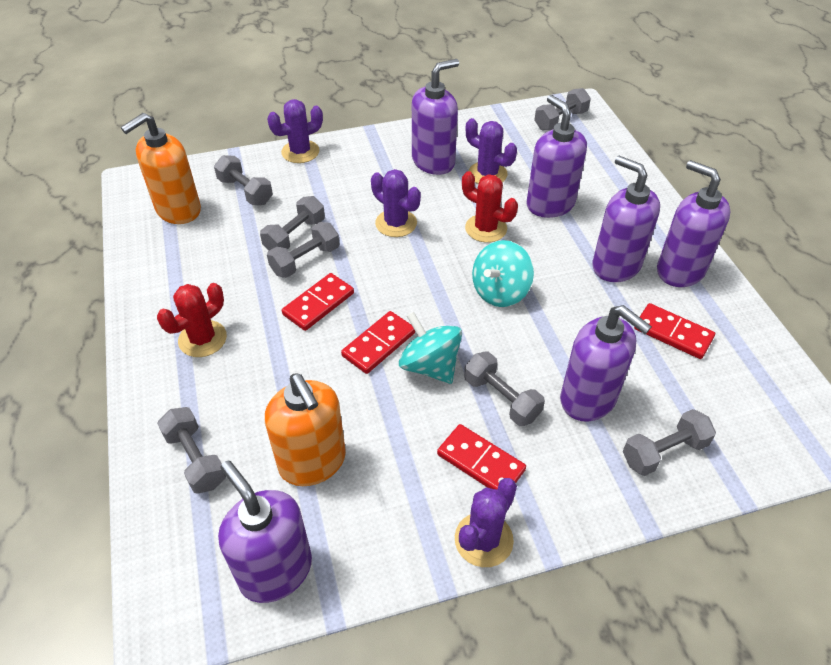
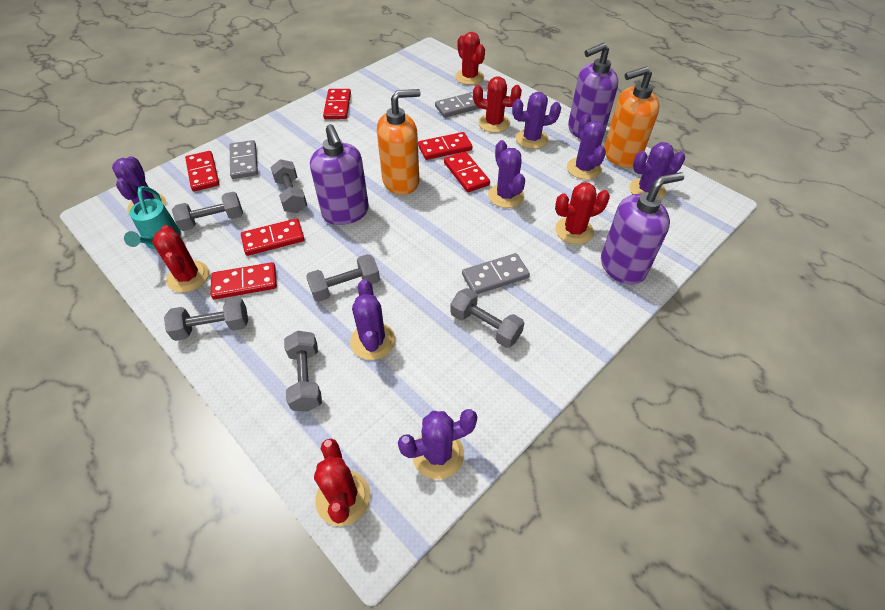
grey domino: 0 -> 3
grey dumbbell: 7 -> 6
purple cactus: 4 -> 7
purple soap dispenser: 6 -> 3
red cactus: 2 -> 5
red domino: 4 -> 6
turquoise spinning top: 2 -> 0
turquoise watering can: 0 -> 1

